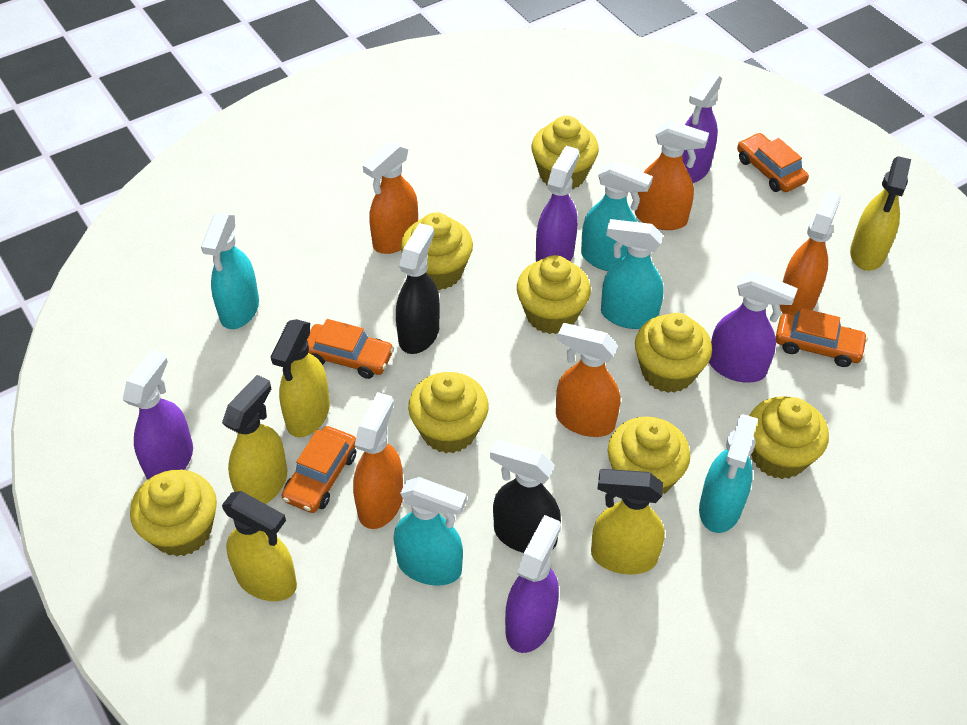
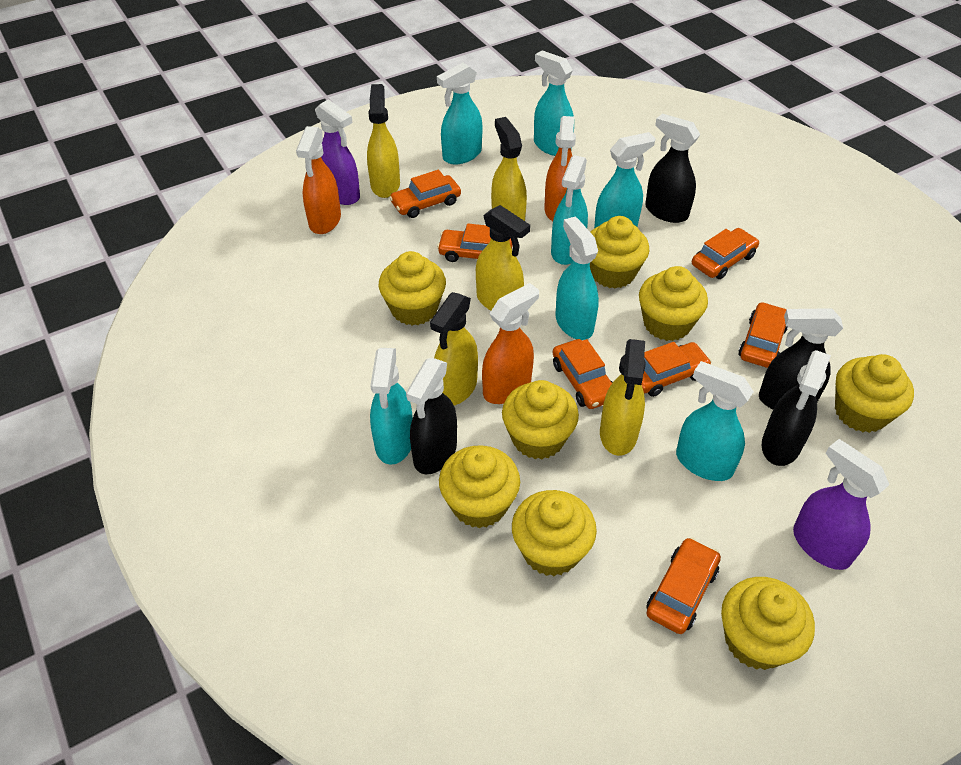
black spray bottle: 2 -> 4
orange car: 4 -> 7
orange spray bottle: 5 -> 3
purple spray bottle: 5 -> 2
turquoise spray bottle: 5 -> 7

